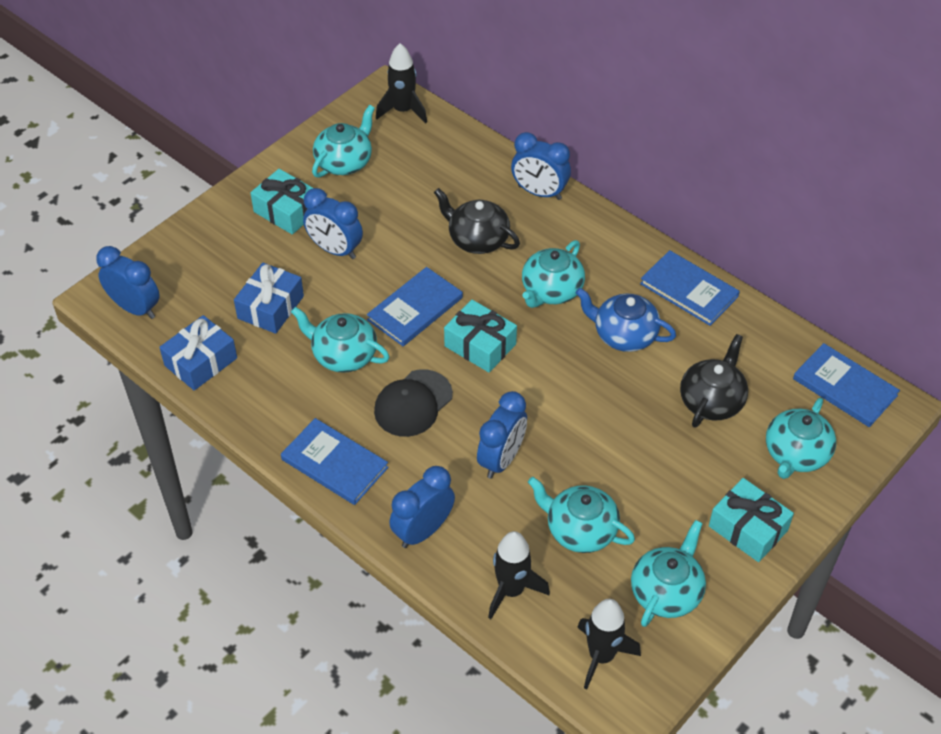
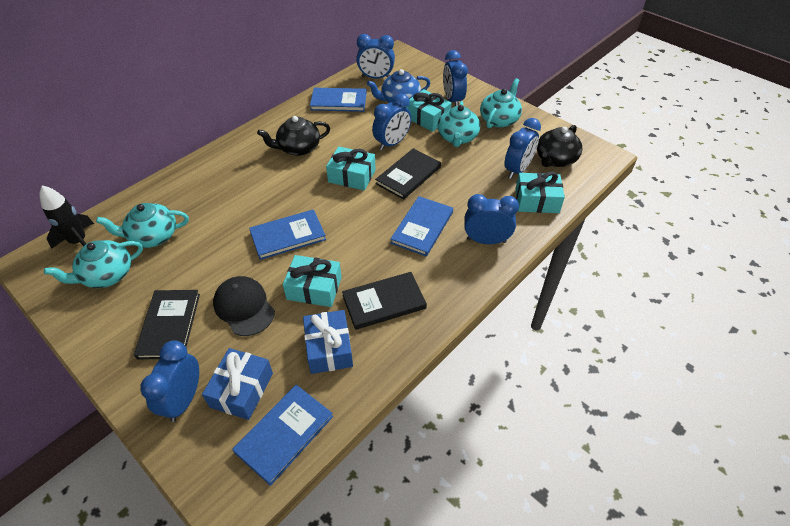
black book: 0 -> 3
black rocket: 3 -> 1
blue clock: 5 -> 6
turquoise gift: 3 -> 4
turquoise teapot: 6 -> 4

